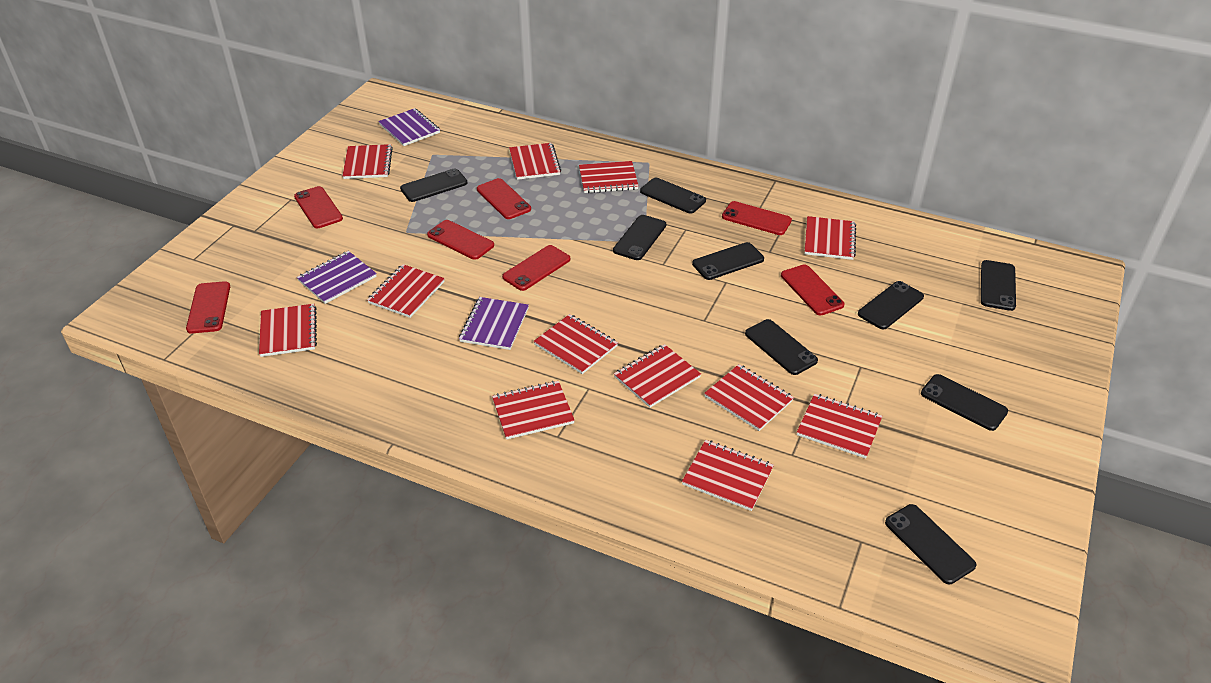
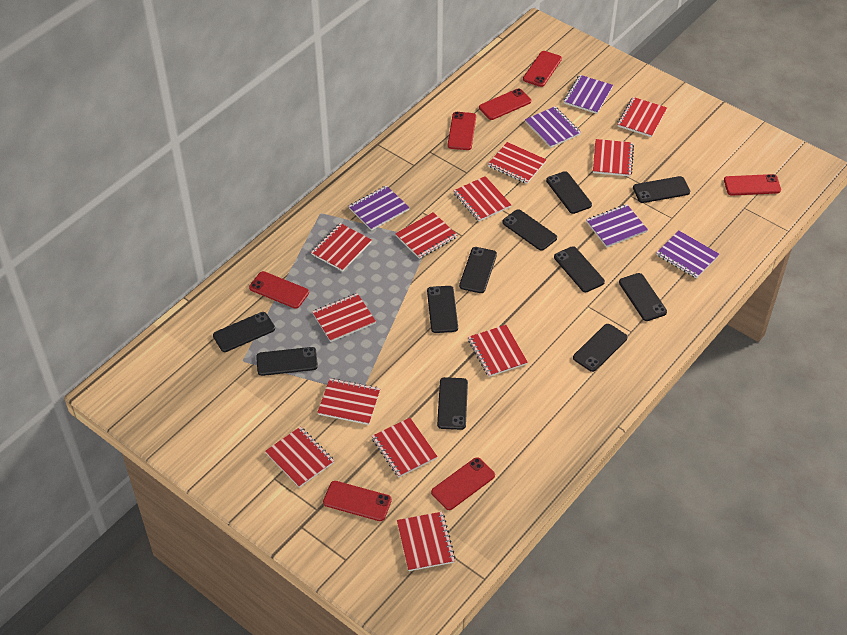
black phone: 9 -> 11
purple notebook: 3 -> 5

